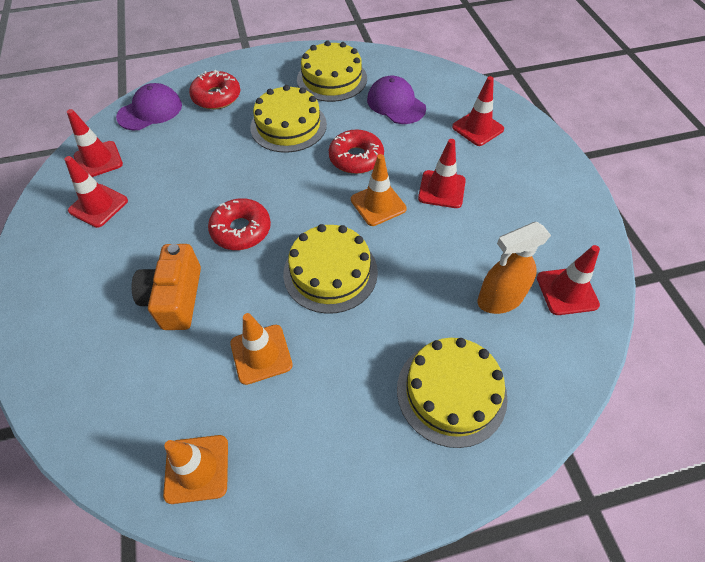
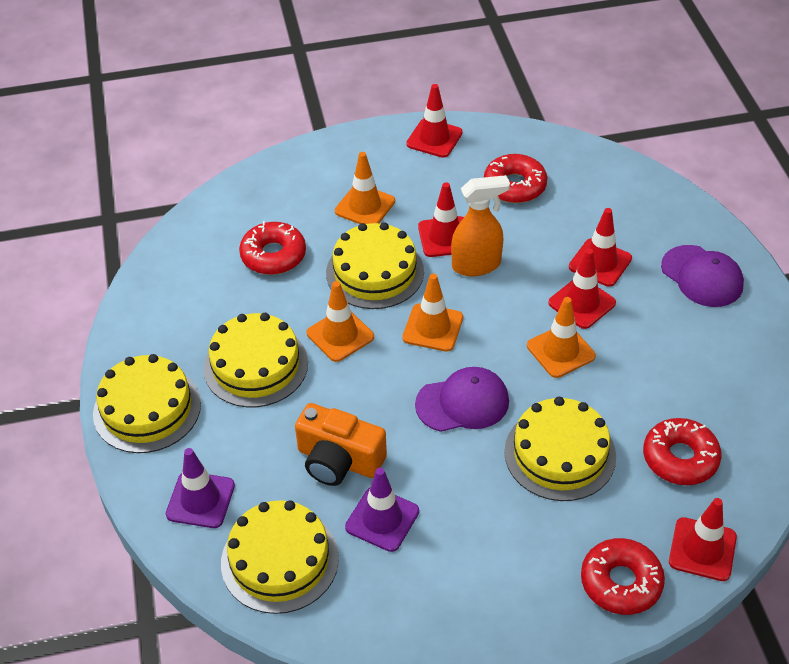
orange traffic cone: 3 -> 4
purple traffic cone: 0 -> 2
red donut: 3 -> 4
yellow cake: 4 -> 5

